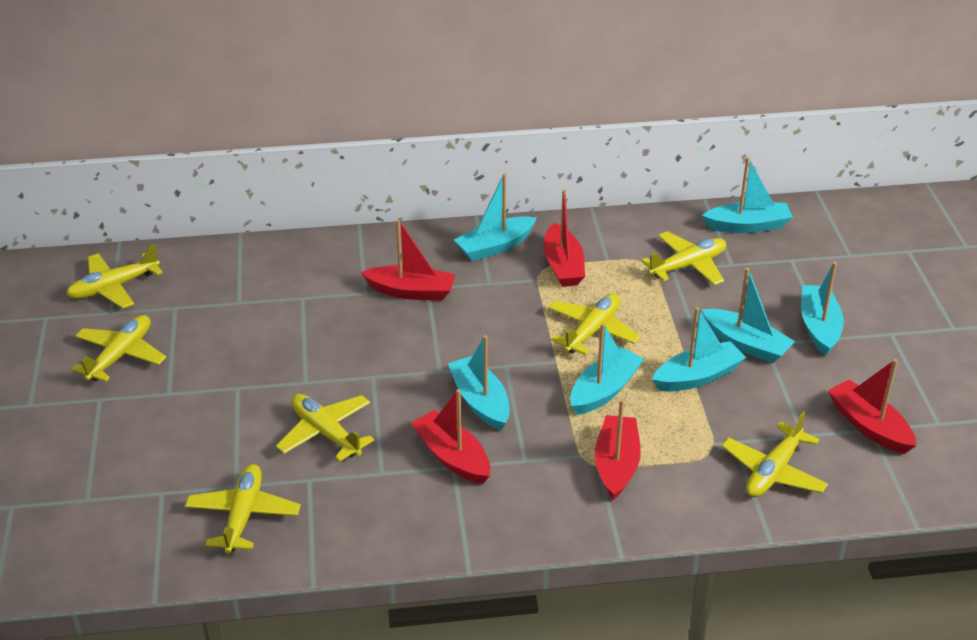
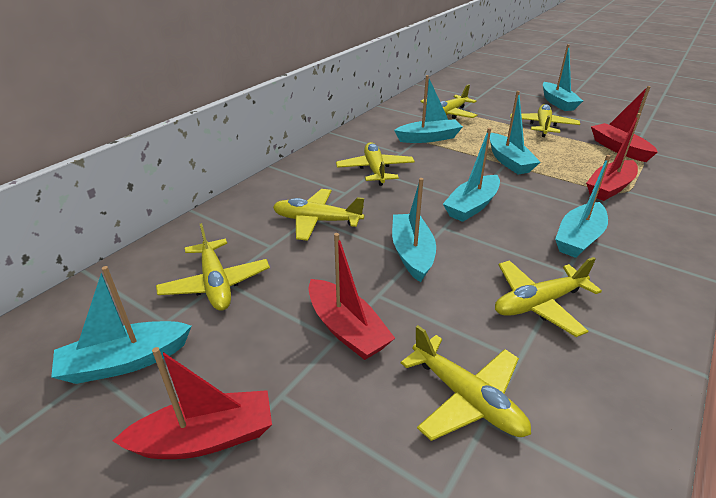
red boat: 5 -> 4

